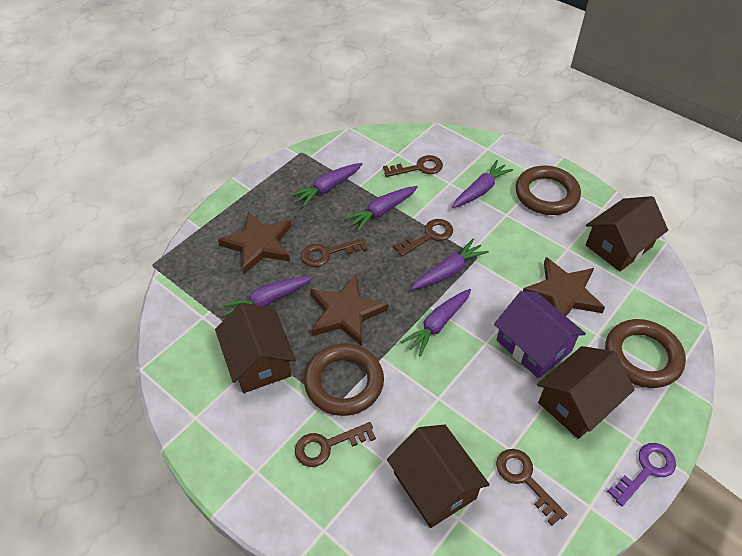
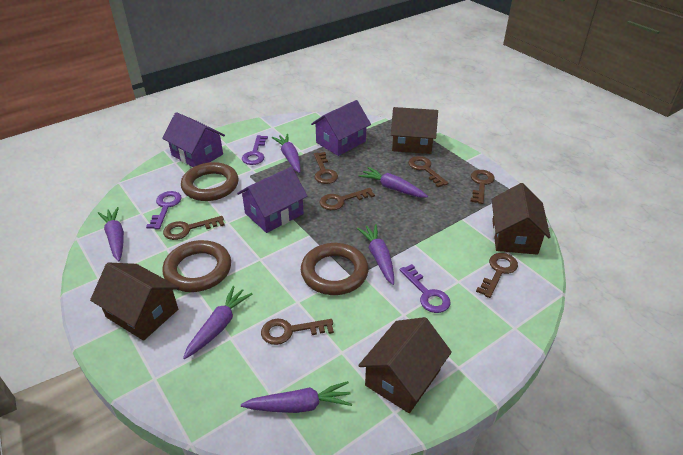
brown key: 5 -> 7
brown star: 3 -> 0
purple house: 1 -> 3
purple key: 1 -> 3

